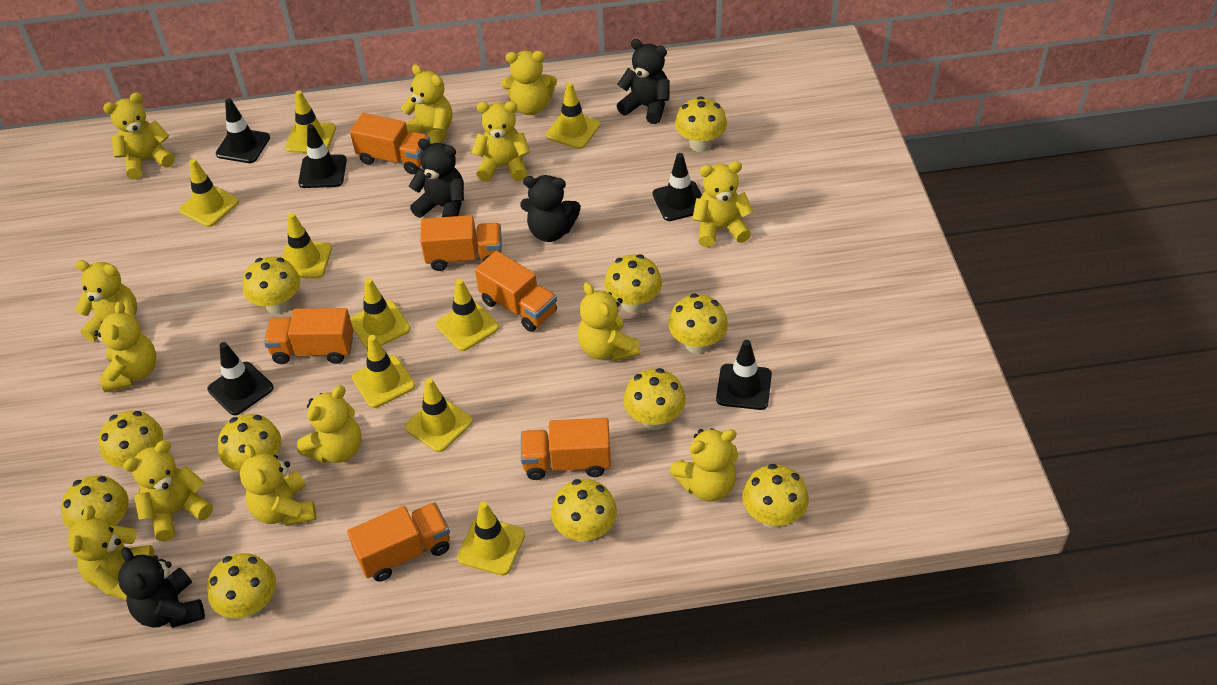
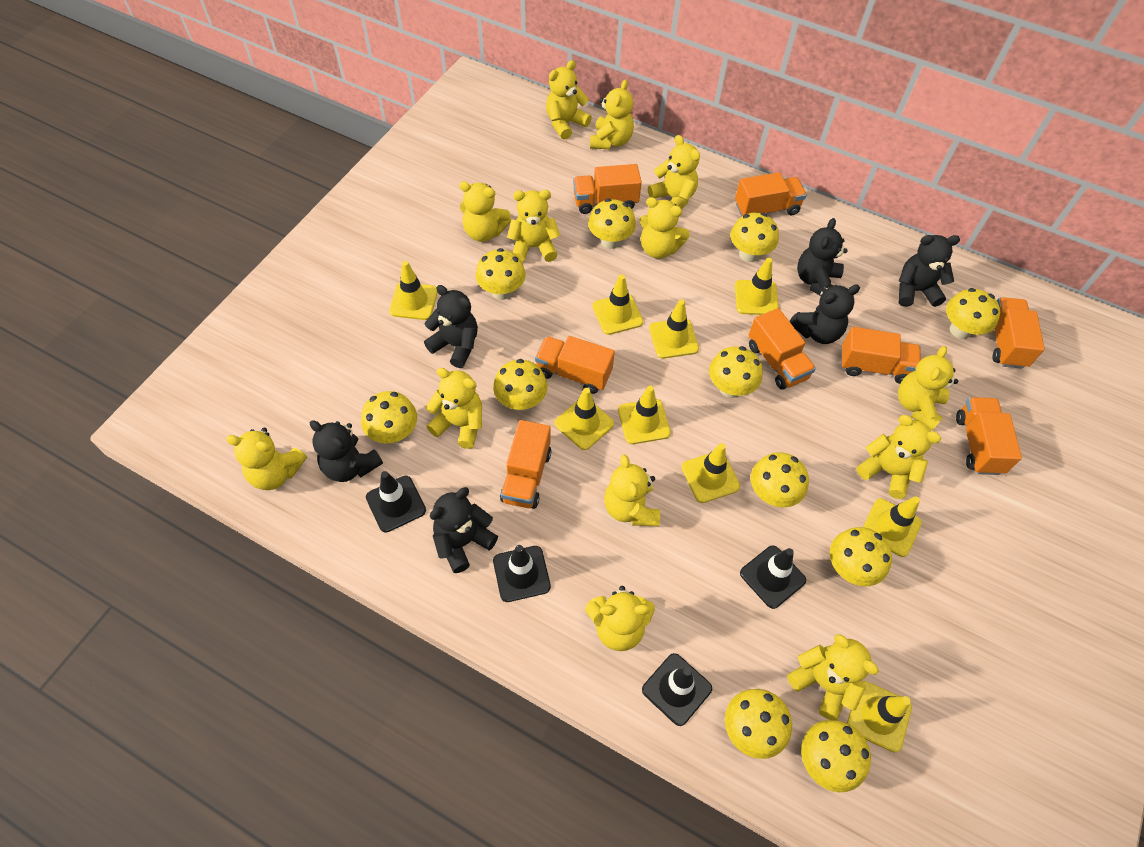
black teddy bear: 4 -> 6
black traffic cone: 5 -> 4
orange truck: 6 -> 8

